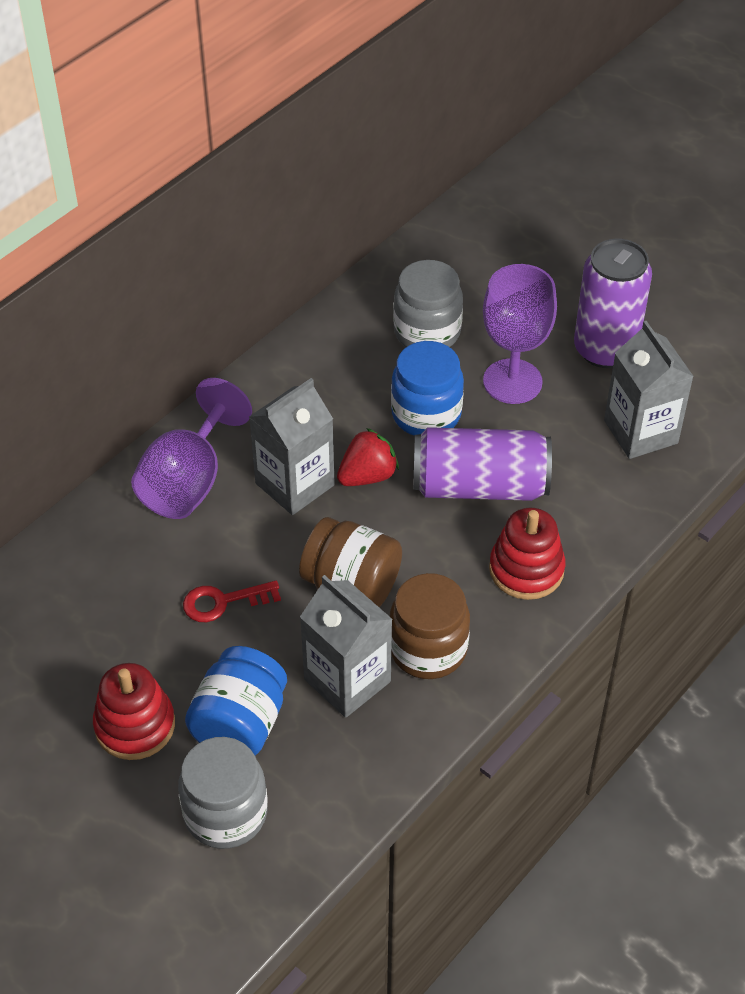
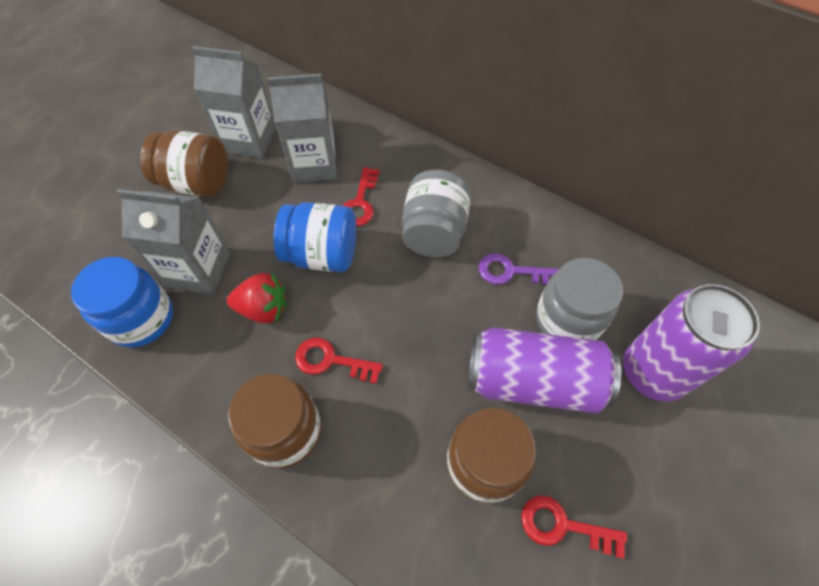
brown jar: 2 -> 3
purple goblet: 2 -> 0
purple key: 0 -> 1
red key: 1 -> 3
red stacking toy: 2 -> 0

